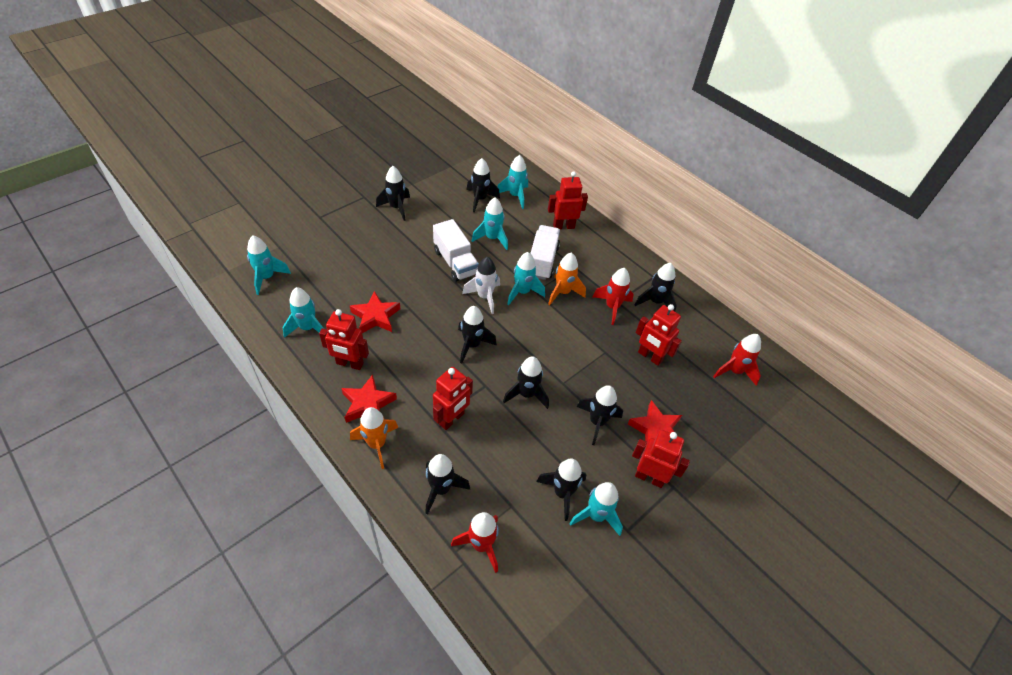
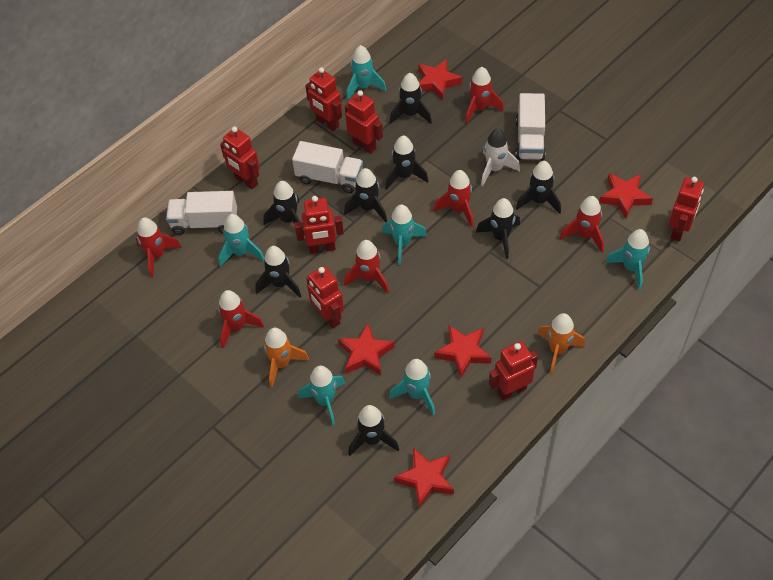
red robot: 5 -> 7
red rocket: 3 -> 6
red star: 3 -> 5
white truck: 2 -> 3

